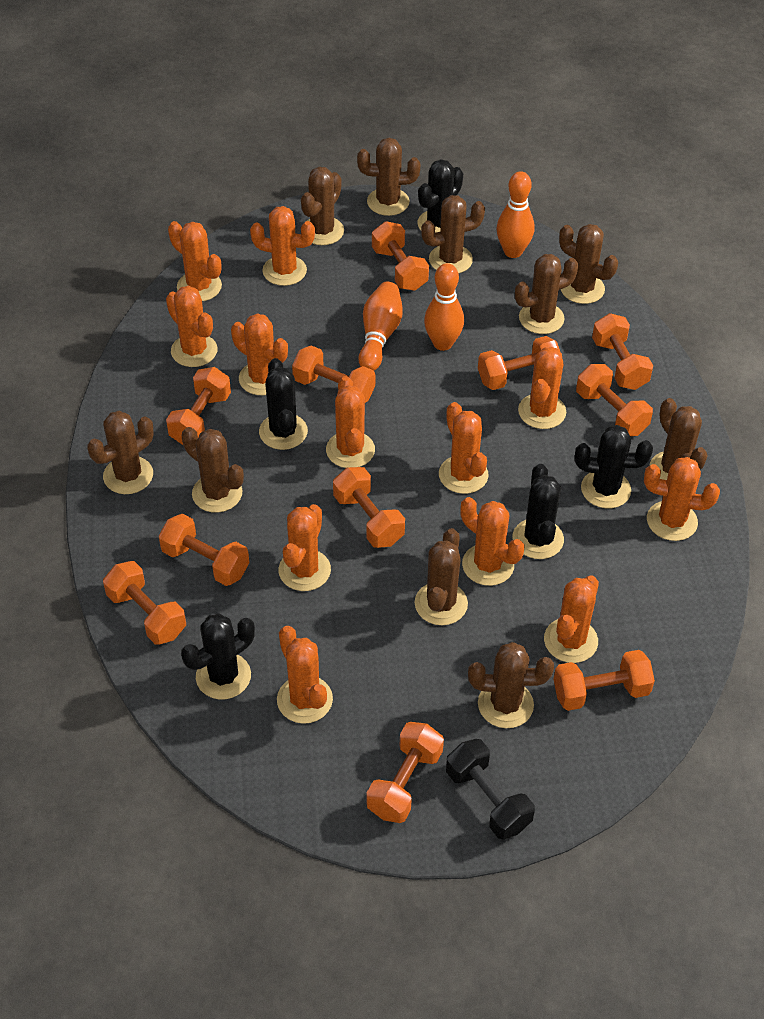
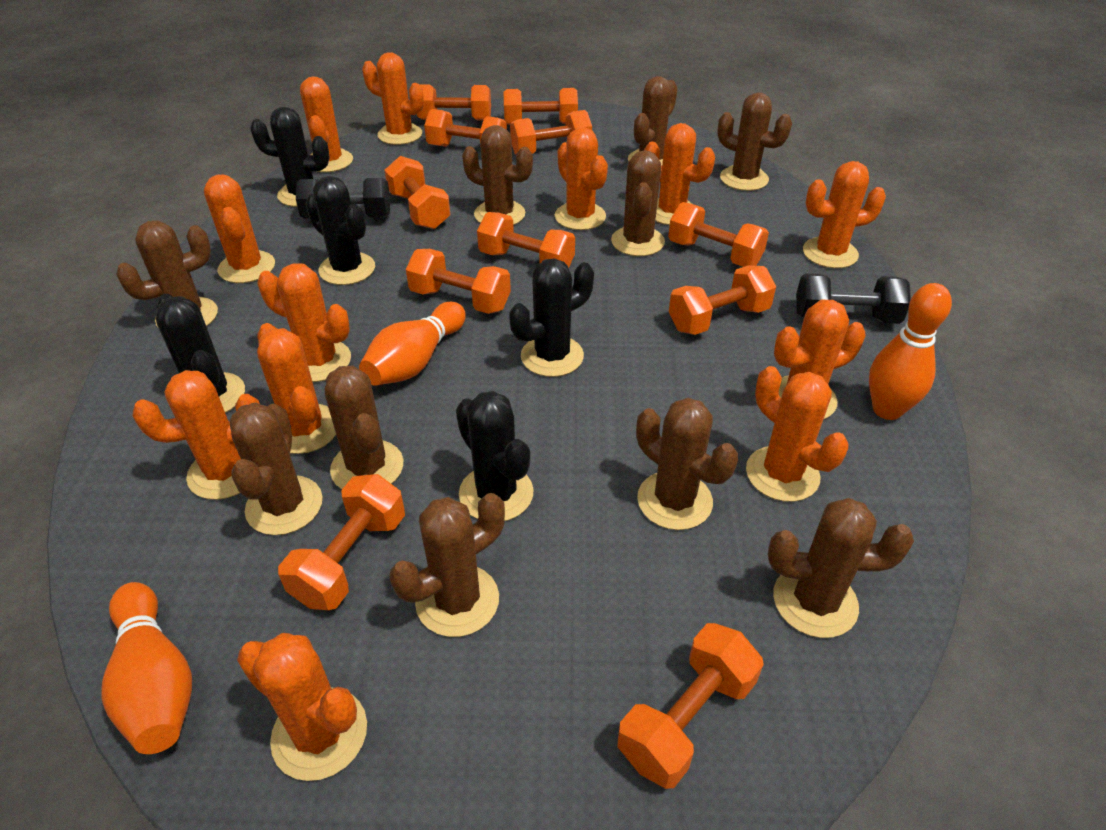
black dumbbell: 1 -> 2

